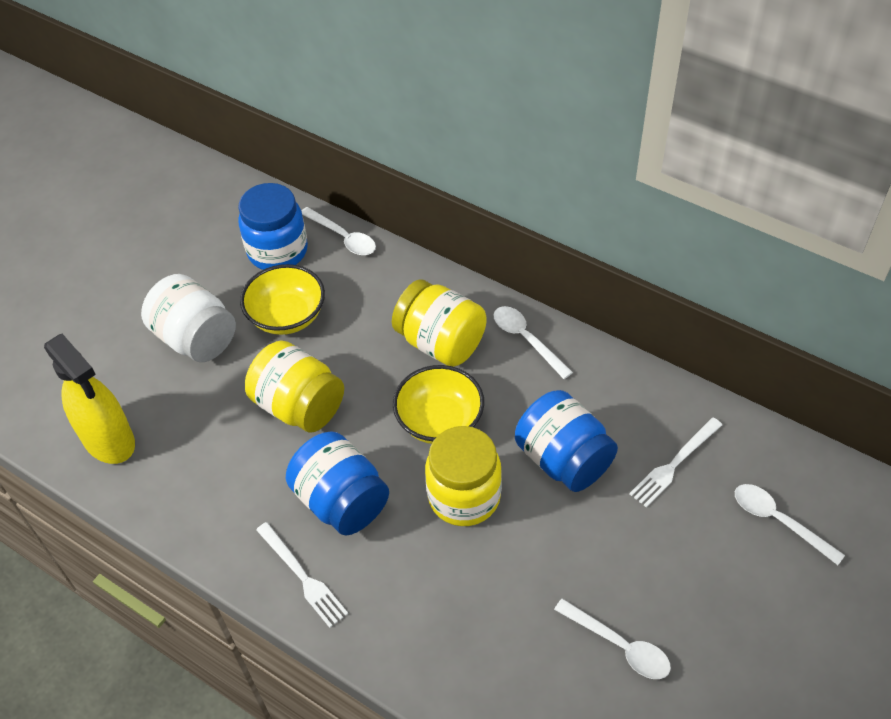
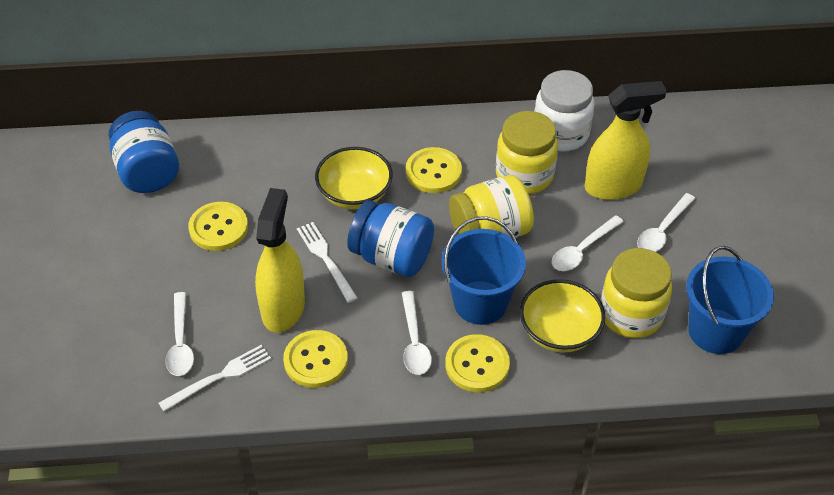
blue bucket: 0 -> 2
blue jar: 3 -> 2
yellow button: 0 -> 4
yellow spray bottle: 1 -> 2

